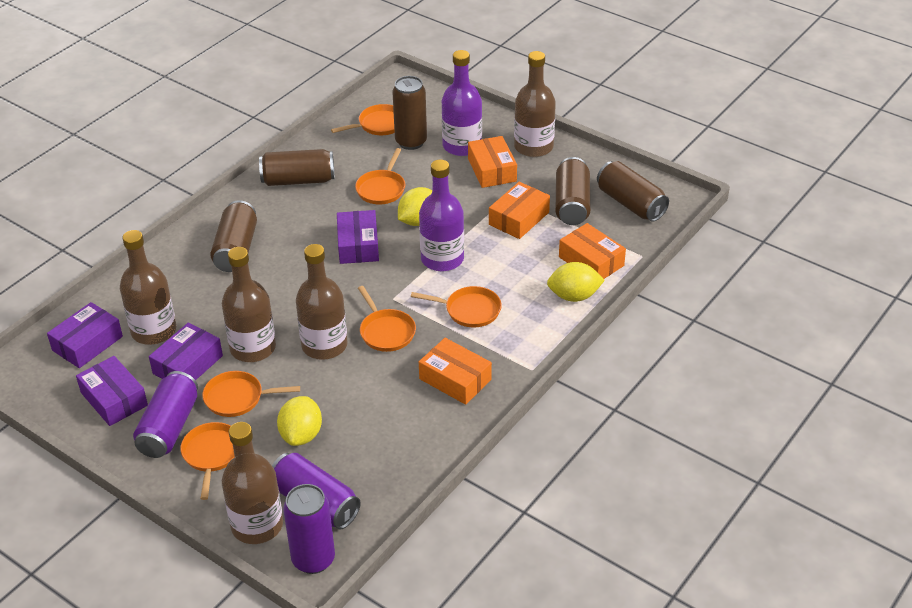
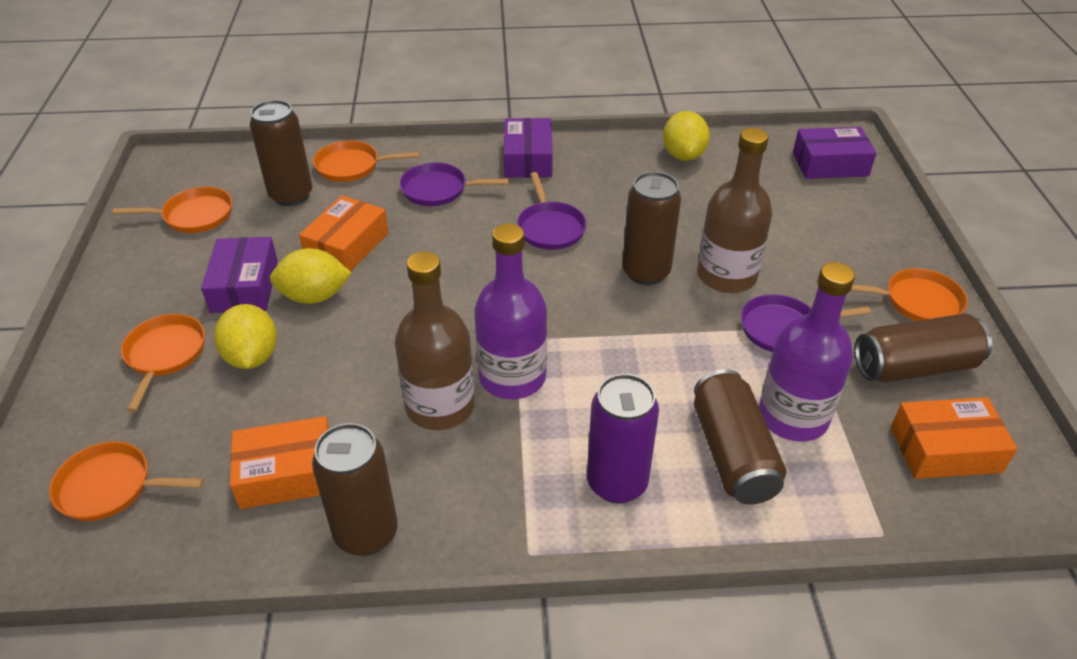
brown bottle: 5 -> 2
orange box: 4 -> 3
orange pan: 6 -> 5
purple box: 4 -> 3
purple can: 3 -> 1
purple pan: 0 -> 3

